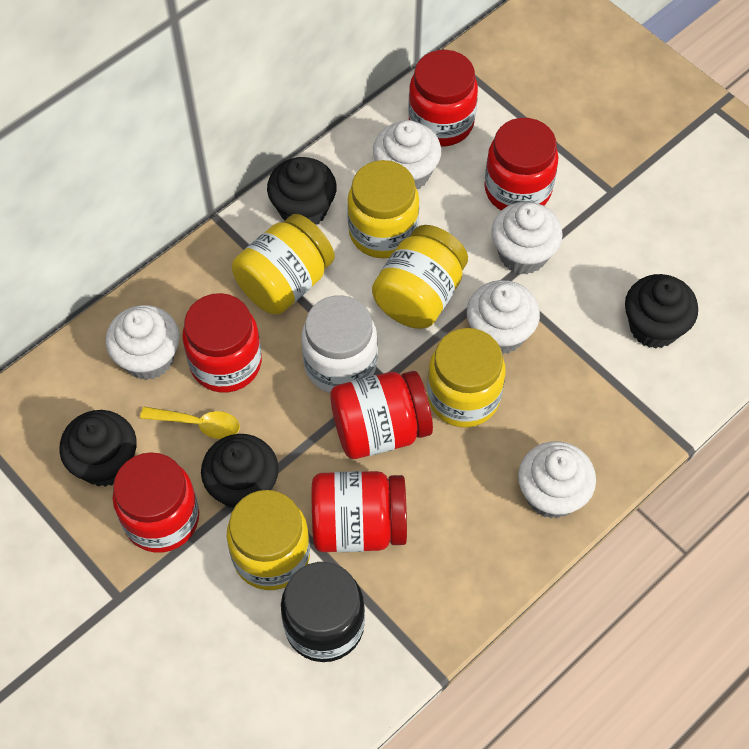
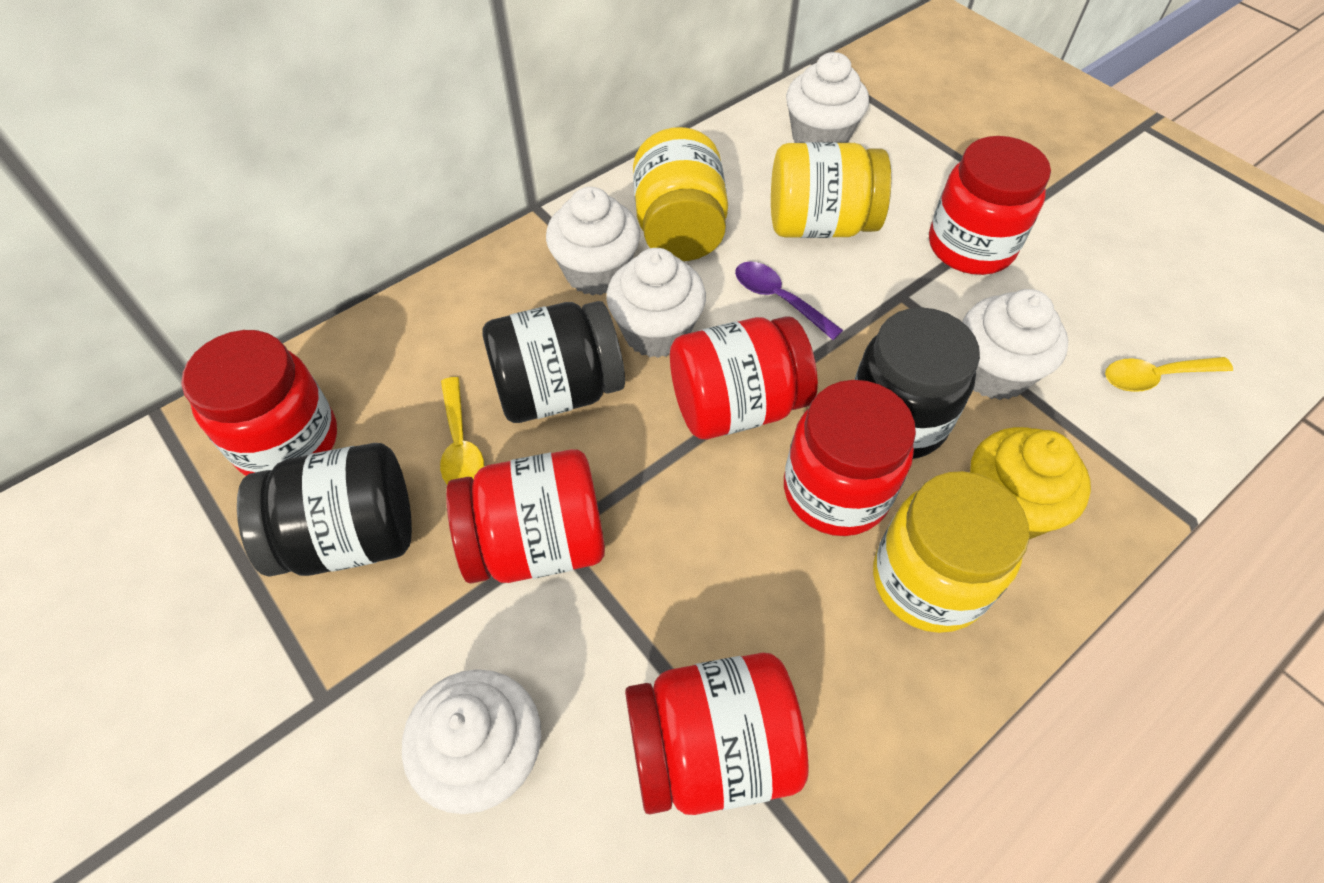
black cupcake: 4 -> 0
black jar: 1 -> 3
purple spoon: 0 -> 1
white jar: 1 -> 0
yellow cupcake: 0 -> 1
yellow jar: 5 -> 3
yellow spoon: 1 -> 2

